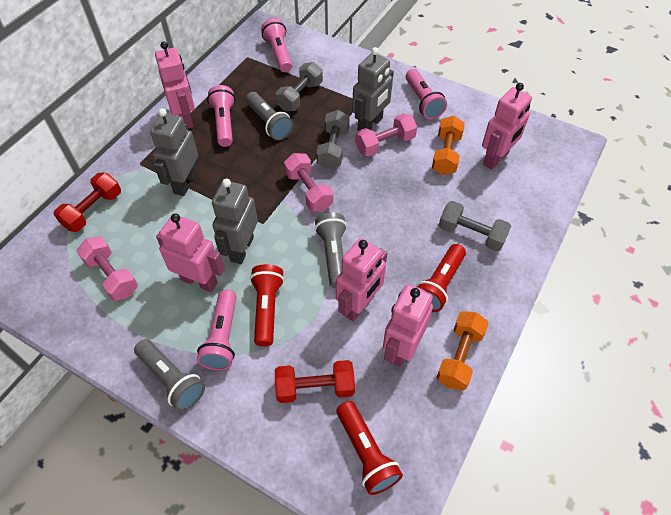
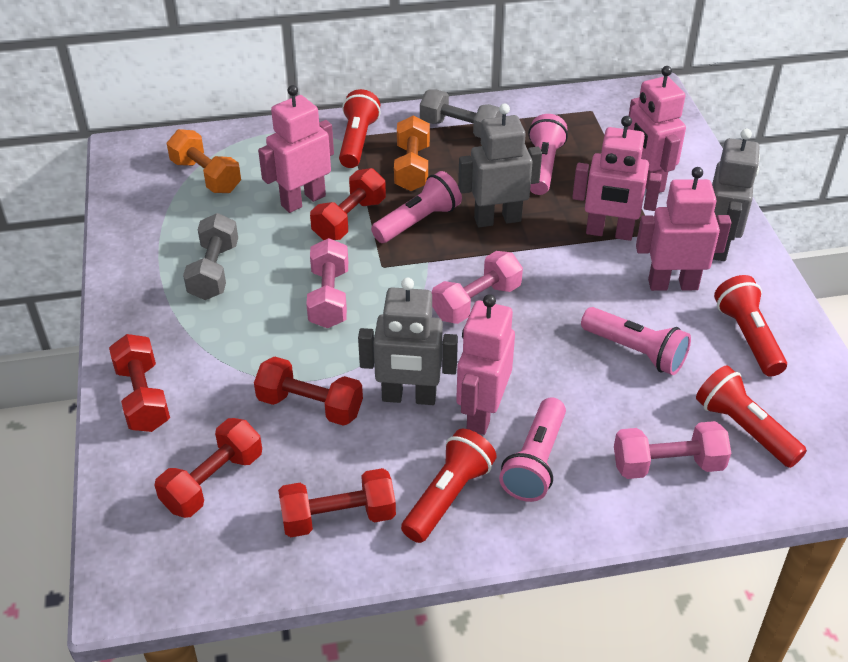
grey dumbbell: 3 -> 2
grey flashlight: 3 -> 0
red dumbbell: 2 -> 5
red flashlight: 3 -> 4

